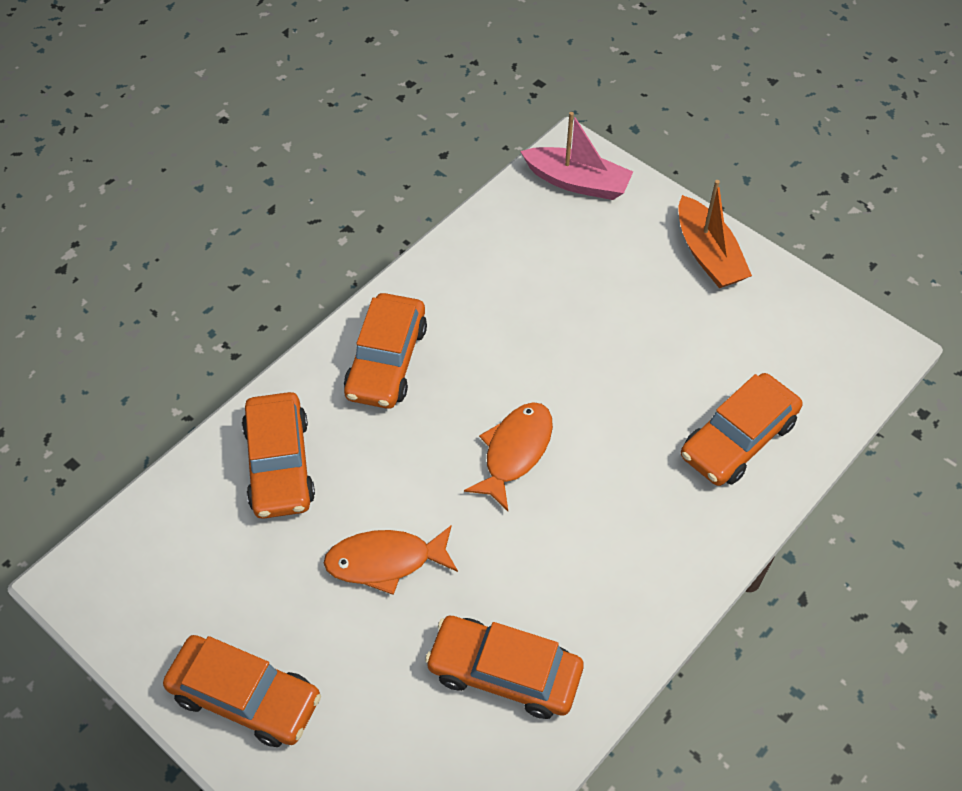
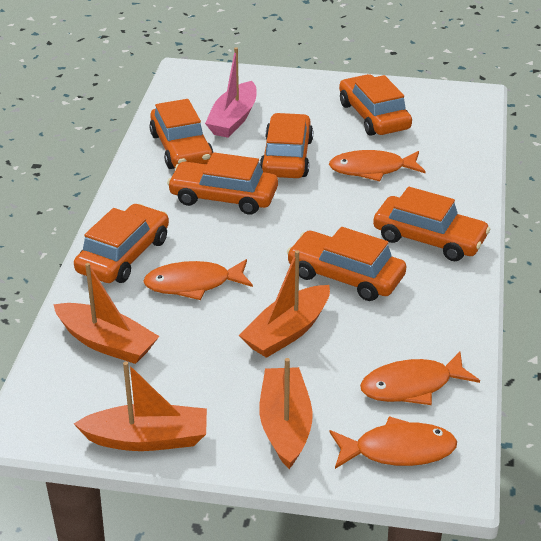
orange boat: 1 -> 4
orange car: 5 -> 7
orange fish: 2 -> 4

